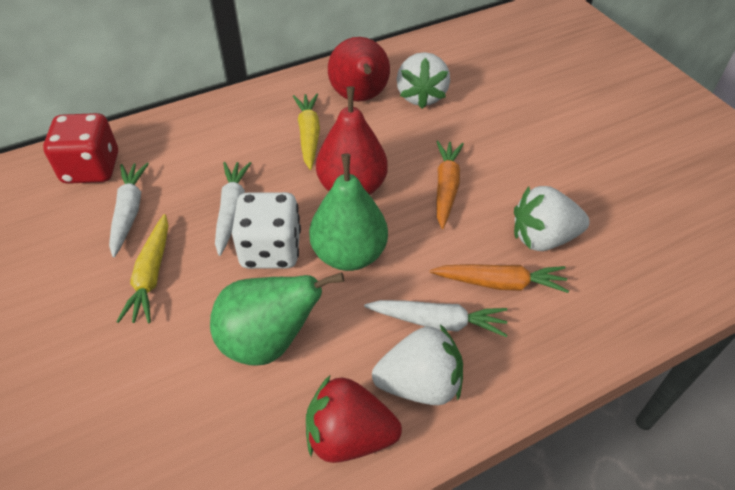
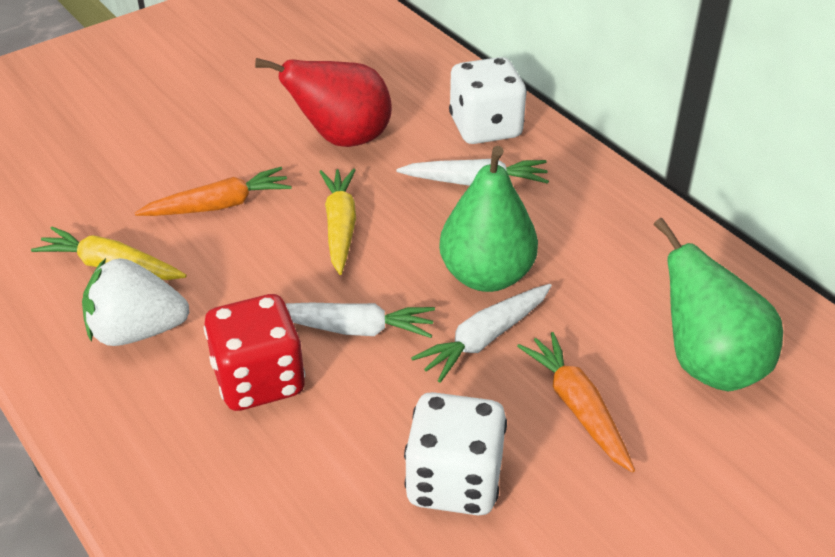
red pear: 2 -> 1
red strawberry: 1 -> 0
white dice: 1 -> 2
white strawberry: 3 -> 1

